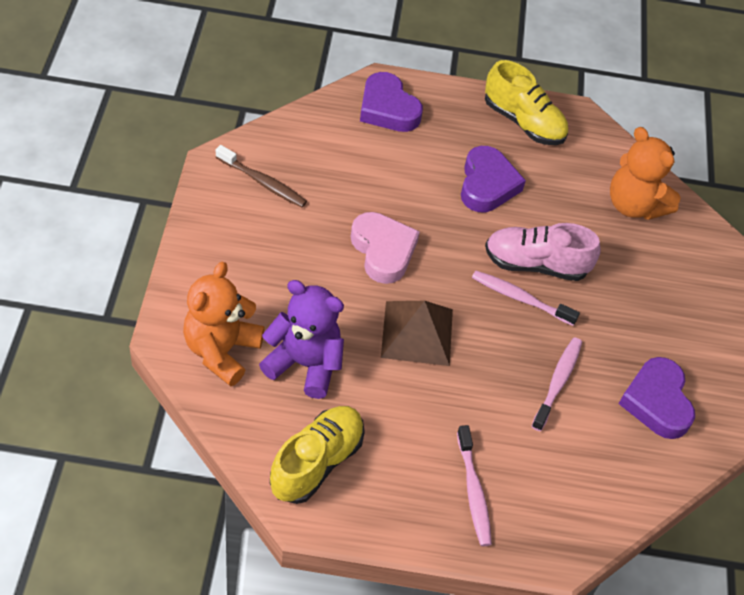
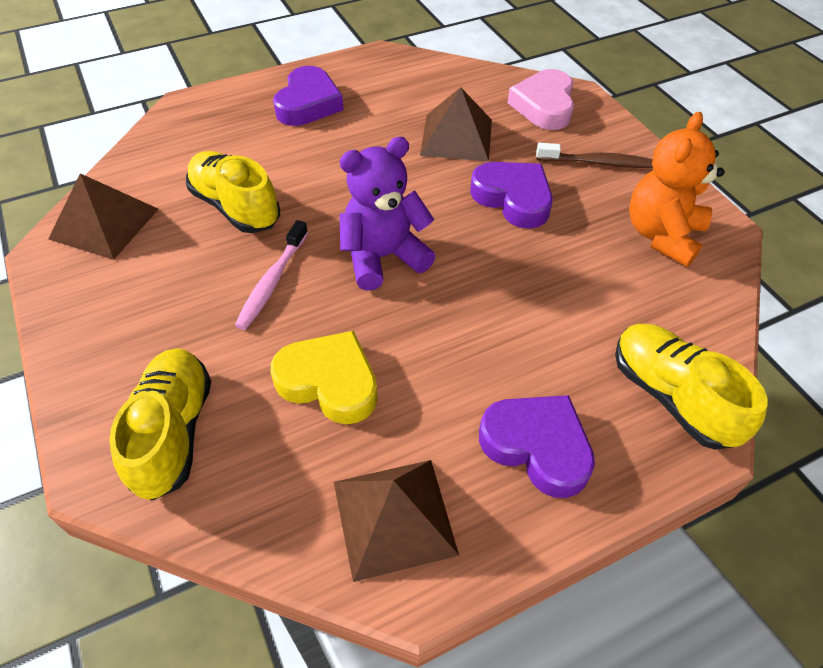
brown pyramid: 1 -> 3
orange teddy bear: 2 -> 1
pink shoe: 1 -> 0
pink toothbrush: 3 -> 1
yellow heart: 0 -> 1
yellow shoe: 2 -> 3

